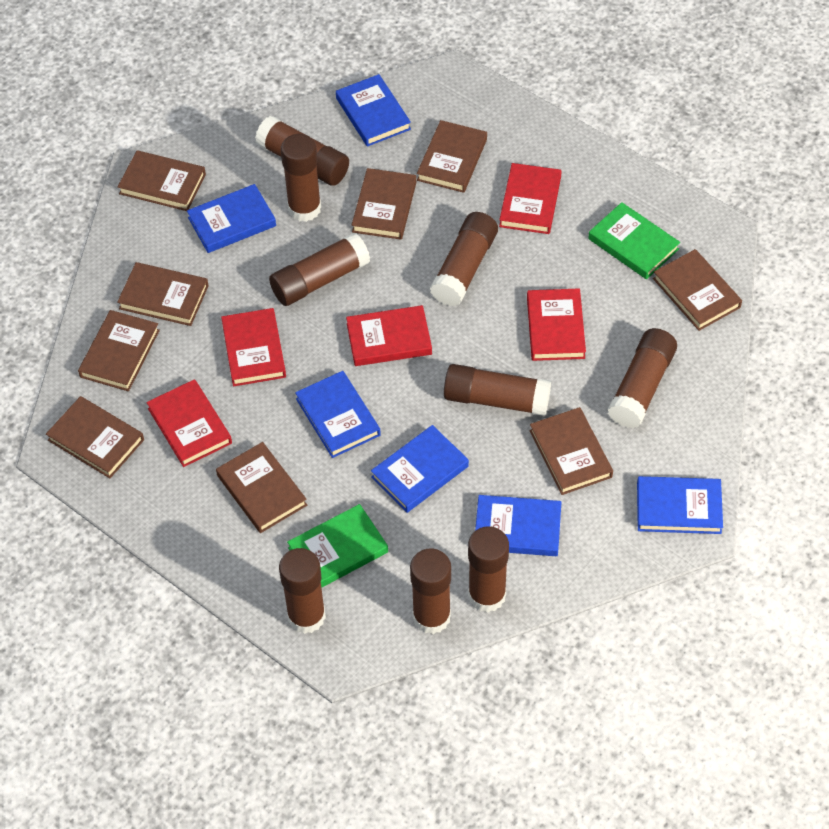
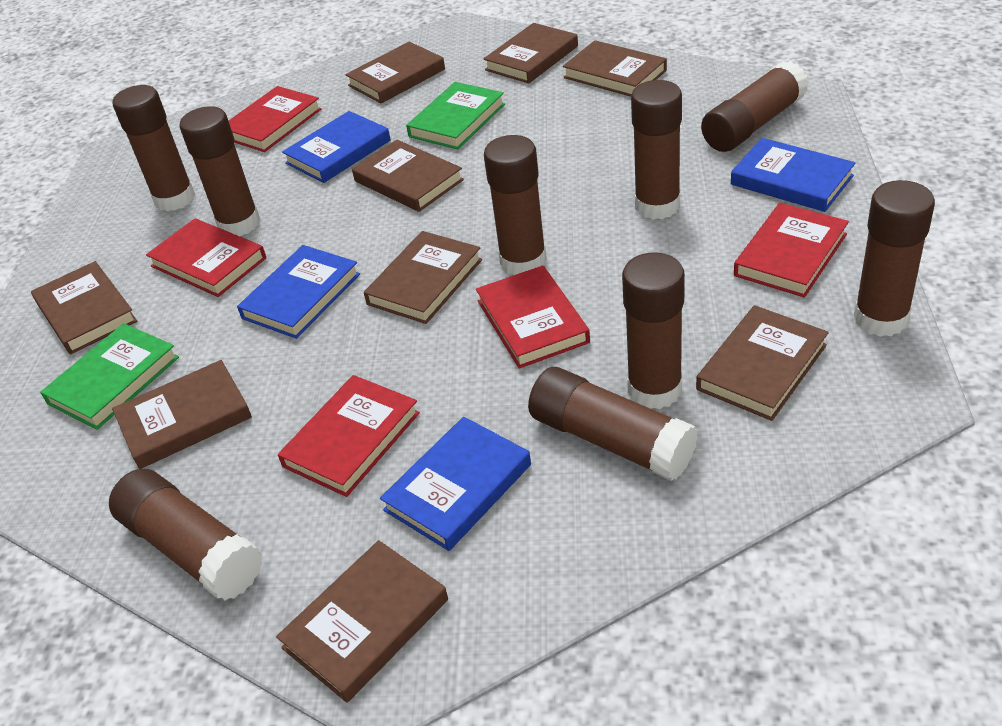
blue book: 6 -> 4

